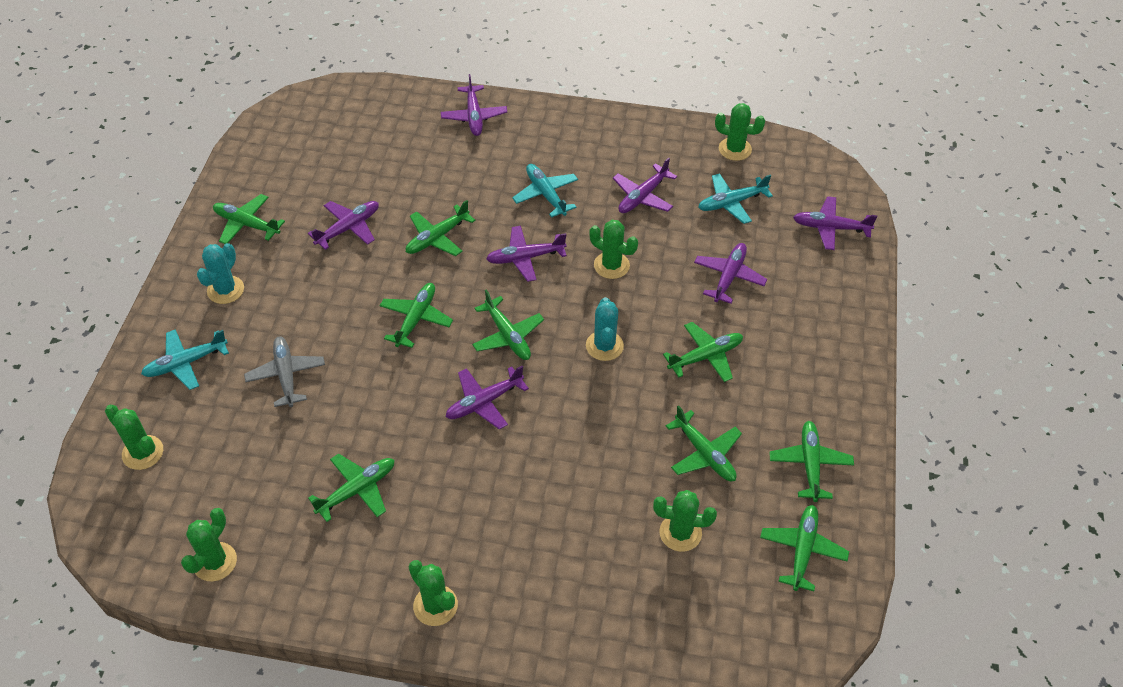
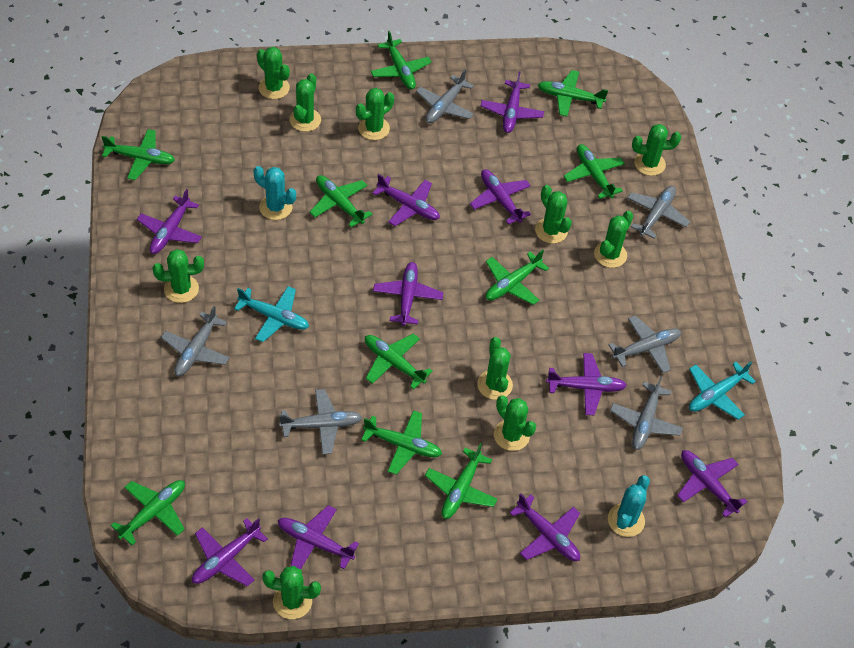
green cactus: 6 -> 10
green plane: 9 -> 10
grey plane: 1 -> 6
purple plane: 7 -> 10
turquoise plane: 3 -> 2

